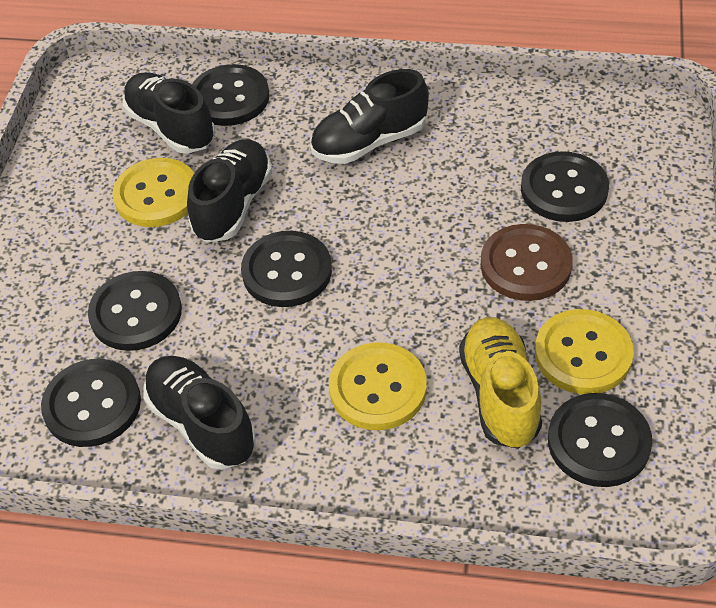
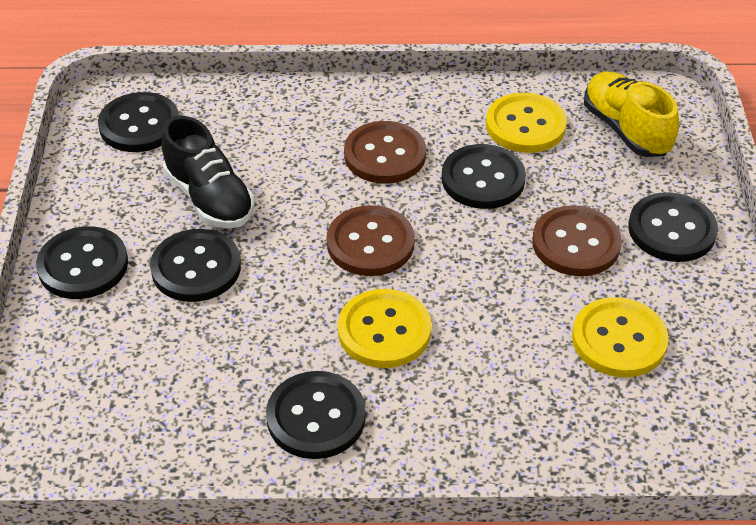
black shoe: 4 -> 1
brown button: 1 -> 3

